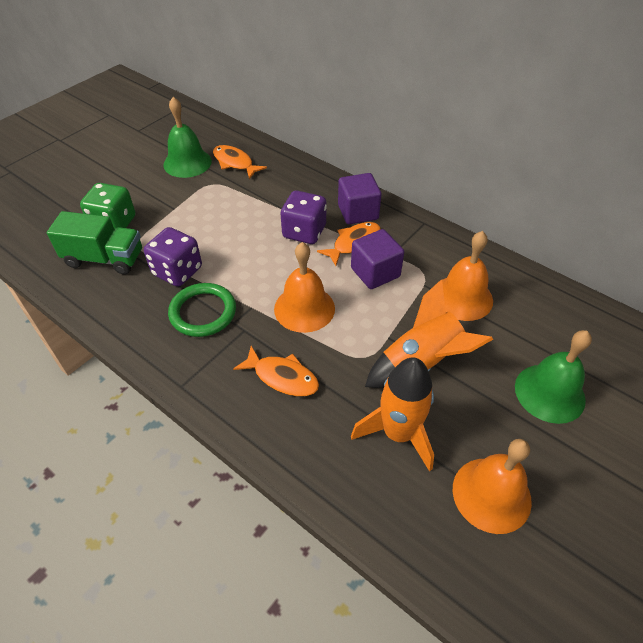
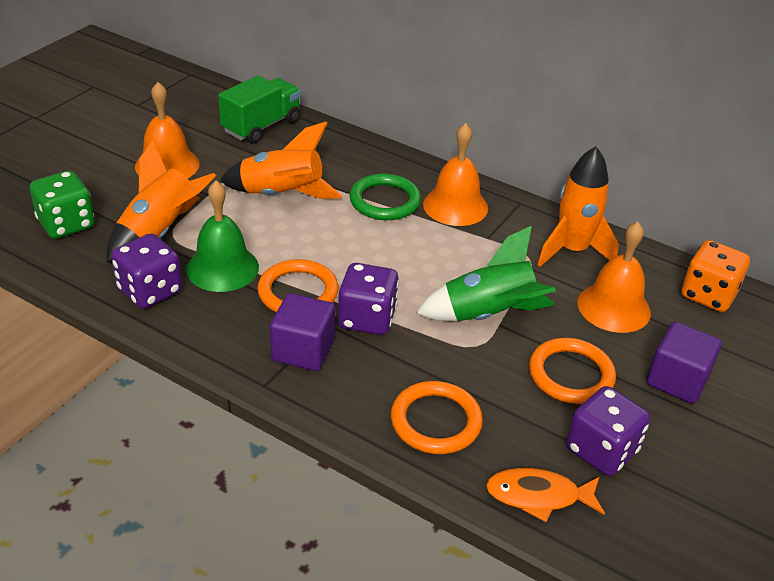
green bell: 2 -> 1
green rocket: 0 -> 1
orange dice: 0 -> 1
orange fish: 3 -> 1
orange ring: 0 -> 3
orange rocket: 2 -> 3
purple dice: 2 -> 3

